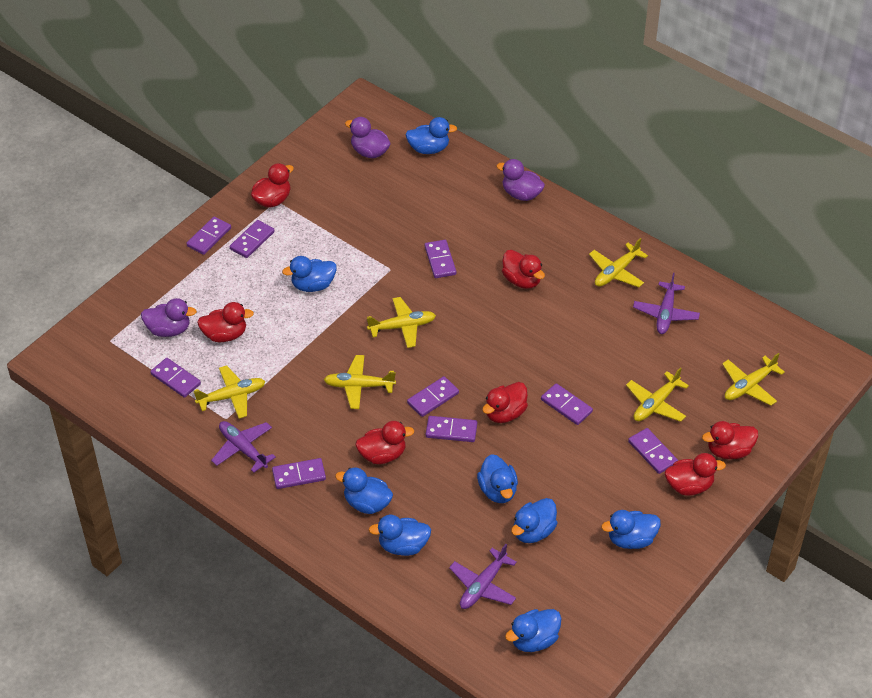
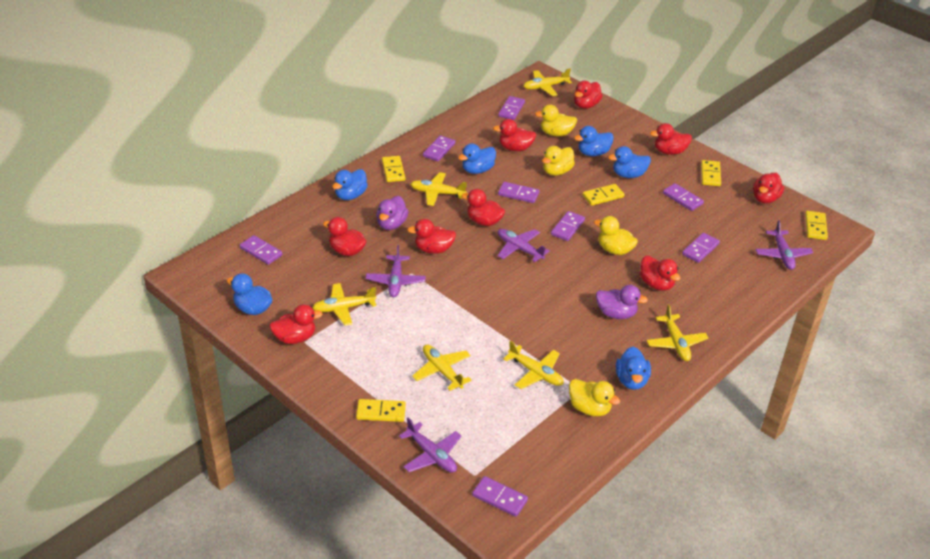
blue duck: 8 -> 6
purple domino: 9 -> 8
purple duck: 3 -> 2
purple plane: 3 -> 4
red duck: 7 -> 9
yellow domino: 0 -> 5
yellow duck: 0 -> 4

